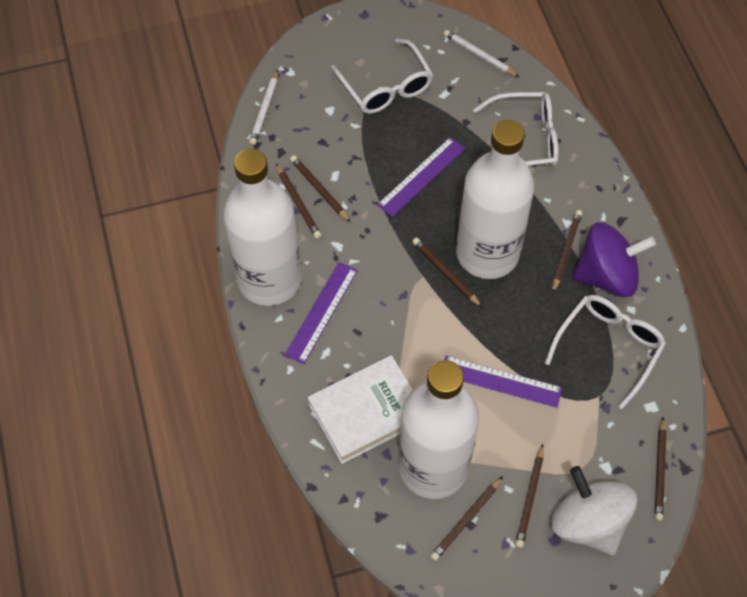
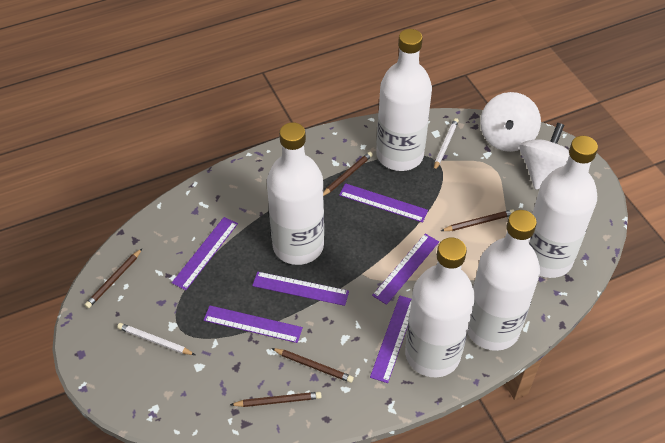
brown pencil: 7 -> 5
purple ruler: 3 -> 6
purple spinning top: 1 -> 0
white book: 1 -> 0
white bottle: 3 -> 5
white glasses: 3 -> 0
white spinning top: 1 -> 2

